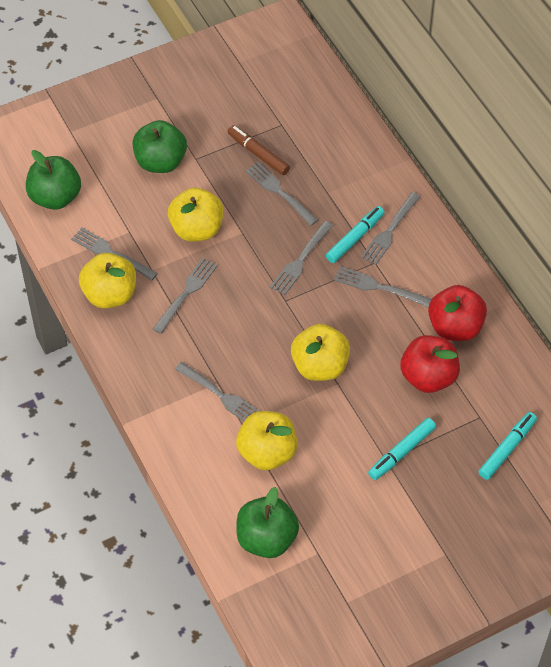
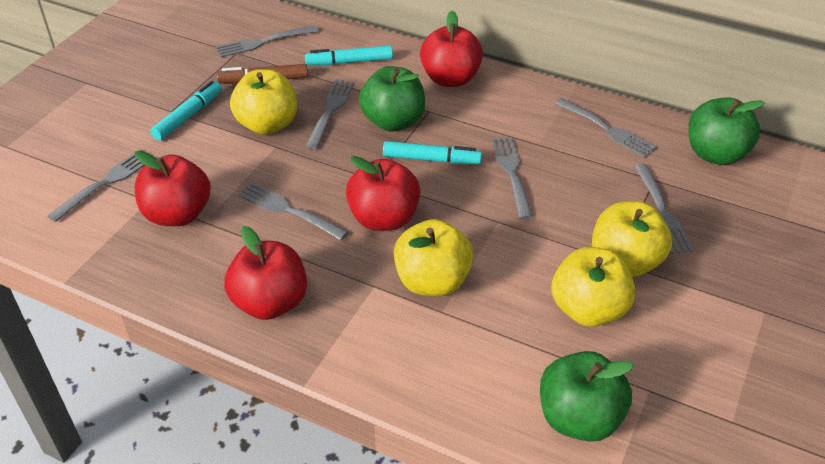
red apple: 2 -> 4

